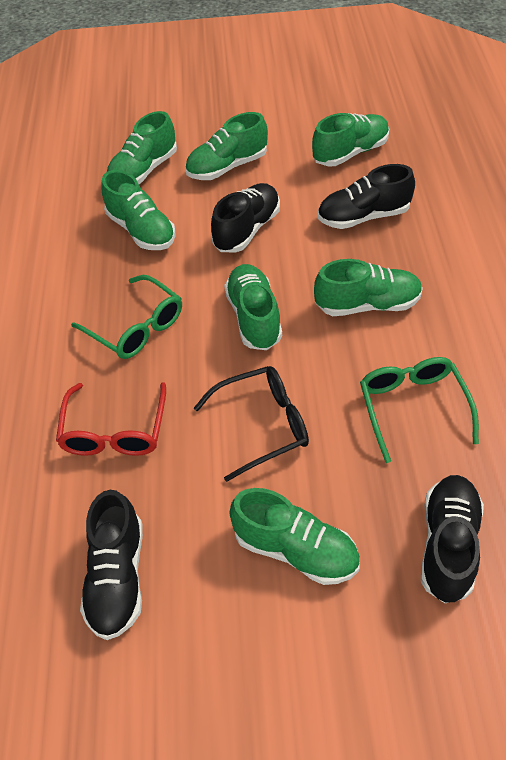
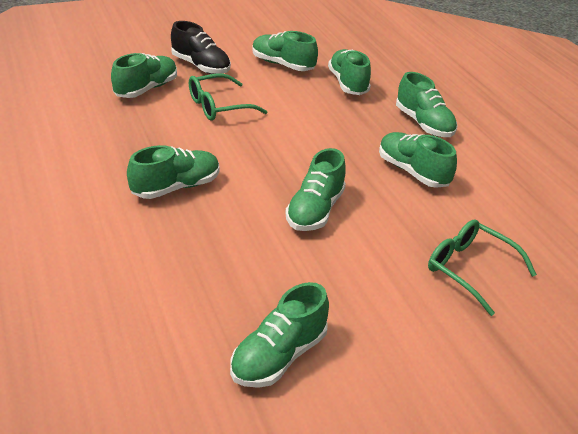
black glasses: 1 -> 0
black shoe: 4 -> 1
green shoe: 7 -> 8
red glasses: 1 -> 0

